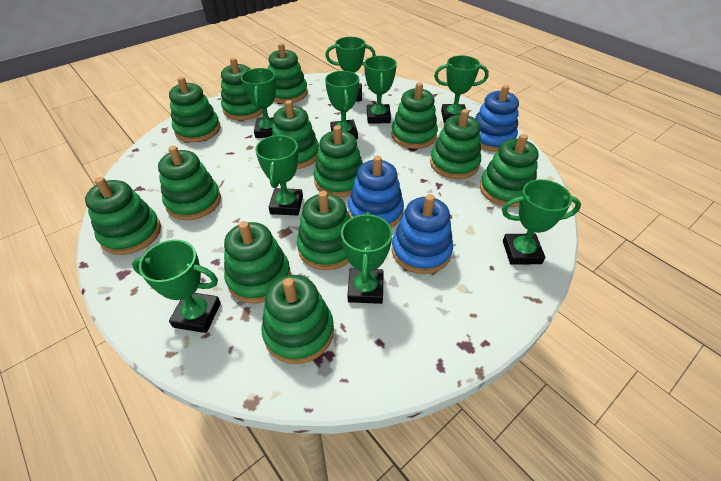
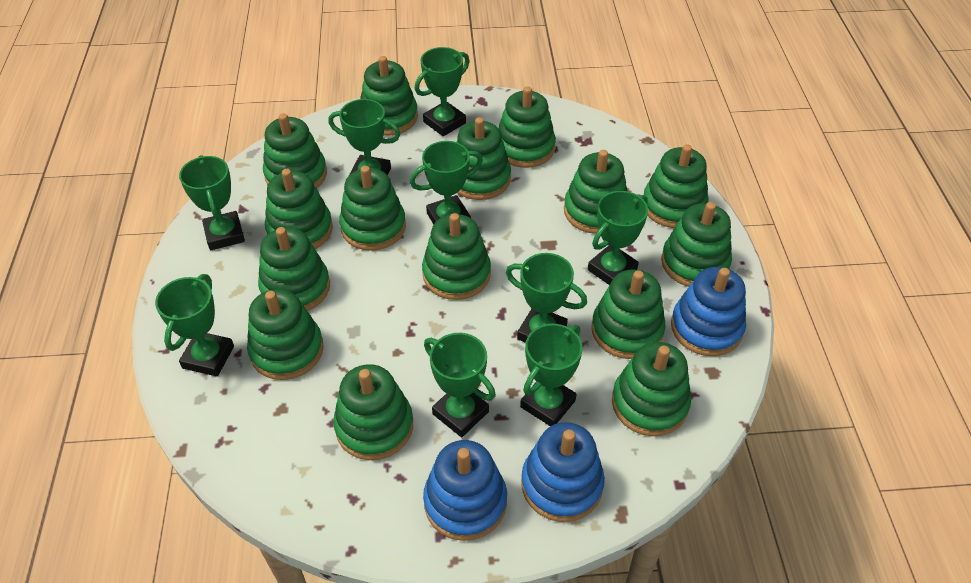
green stacking toy: 13 -> 15

